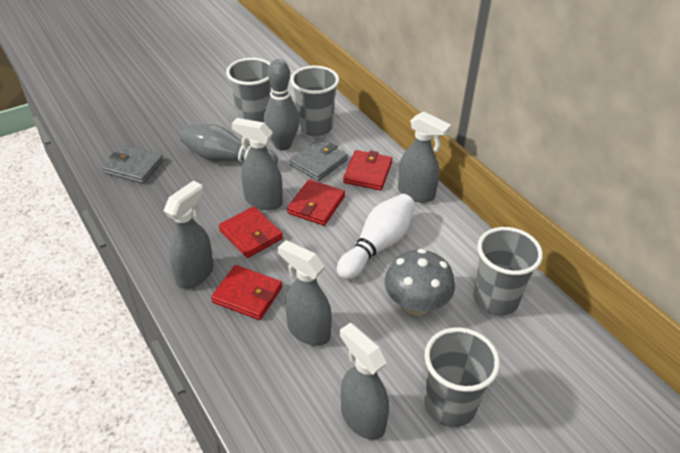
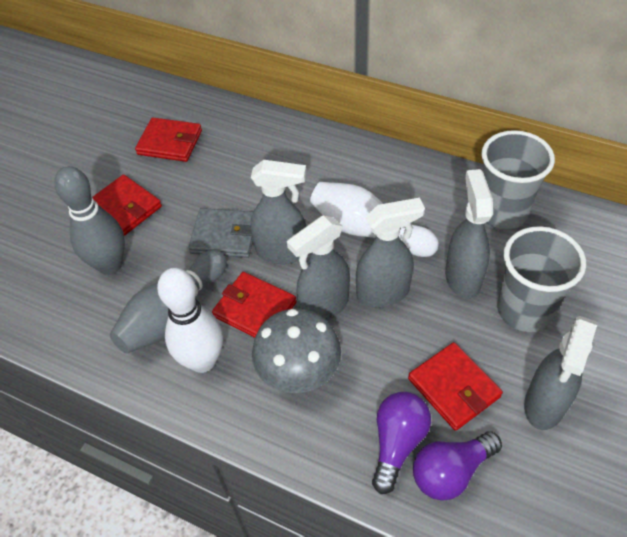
grey cup: 4 -> 2
grey wallet: 2 -> 1
purple light bulb: 0 -> 2
white bowling pin: 1 -> 2

